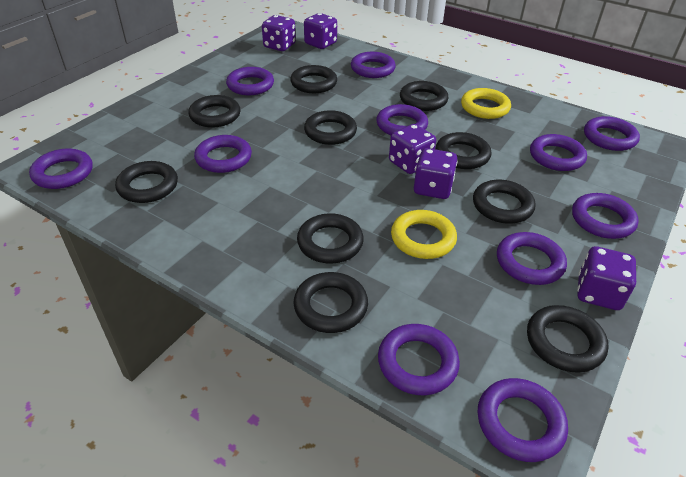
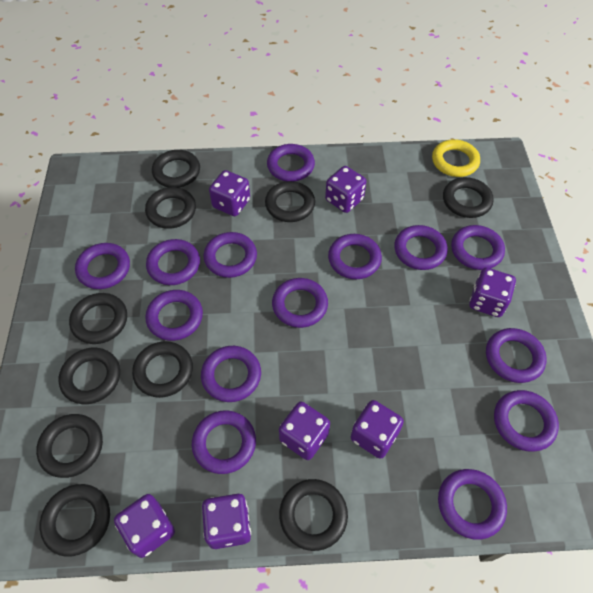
purple dice: 5 -> 7
purple ring: 11 -> 14
yellow ring: 2 -> 1

